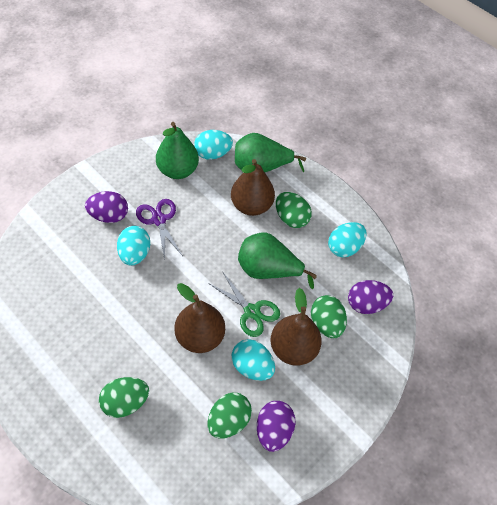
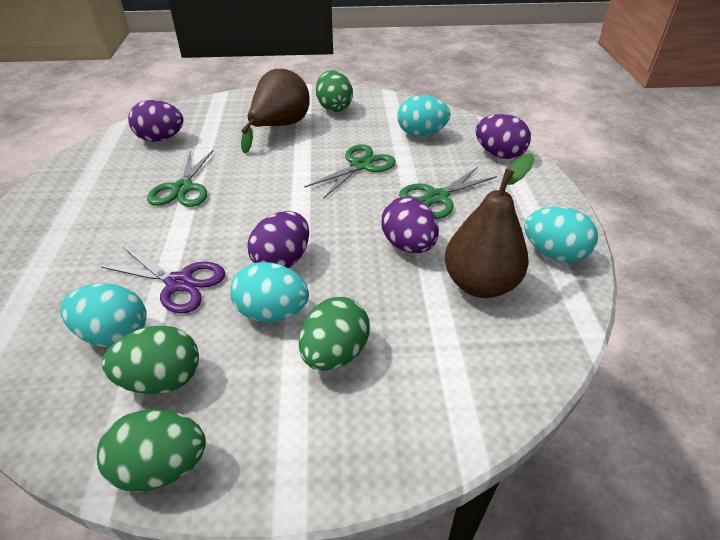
brown pear: 3 -> 2
green pear: 3 -> 0
green scissors: 1 -> 3
purple egg: 3 -> 4

